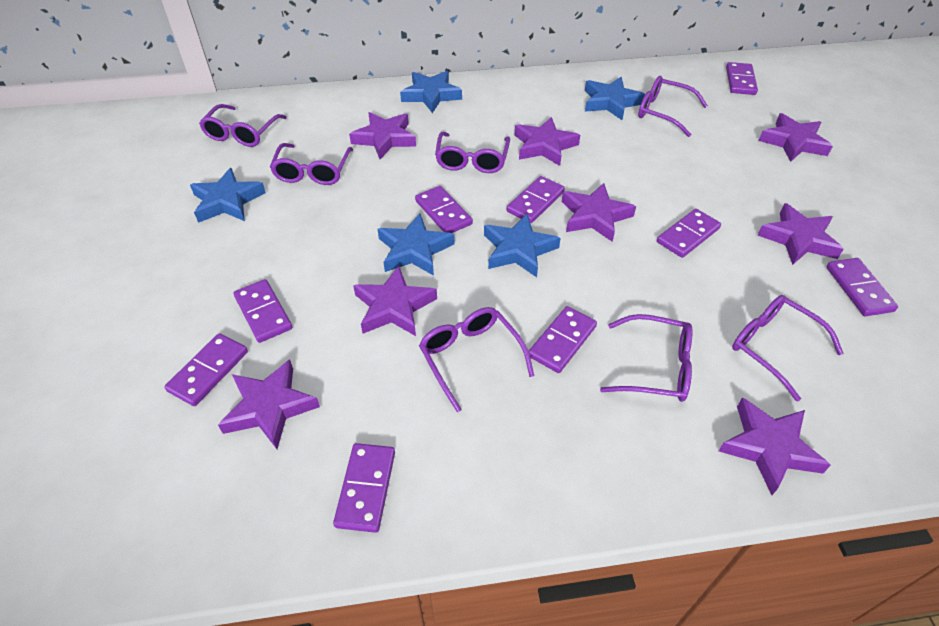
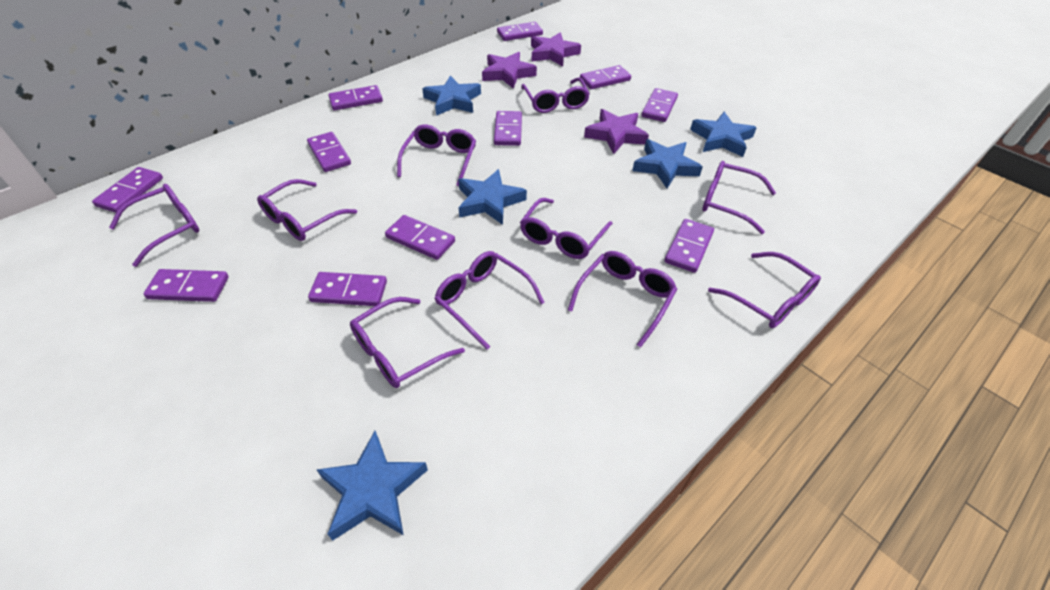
purple domino: 9 -> 11
purple glasses: 7 -> 10
purple star: 8 -> 3

